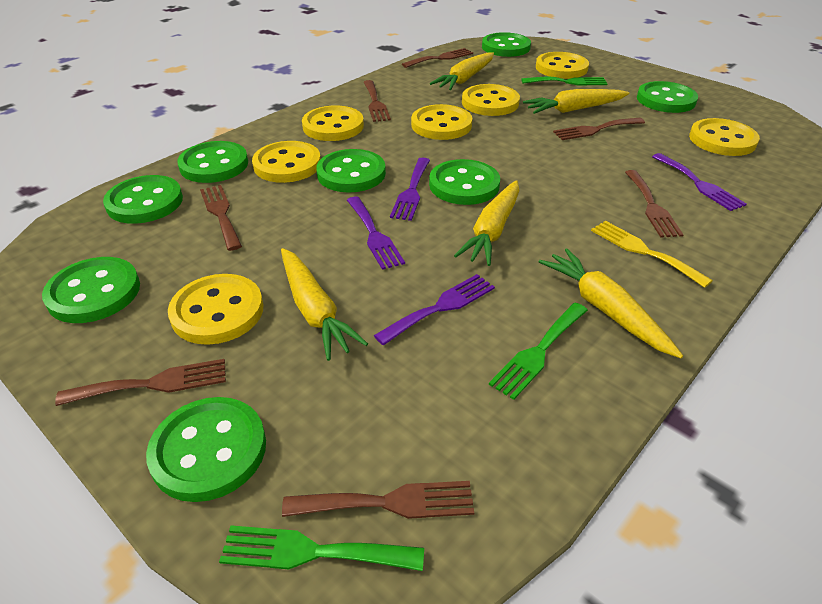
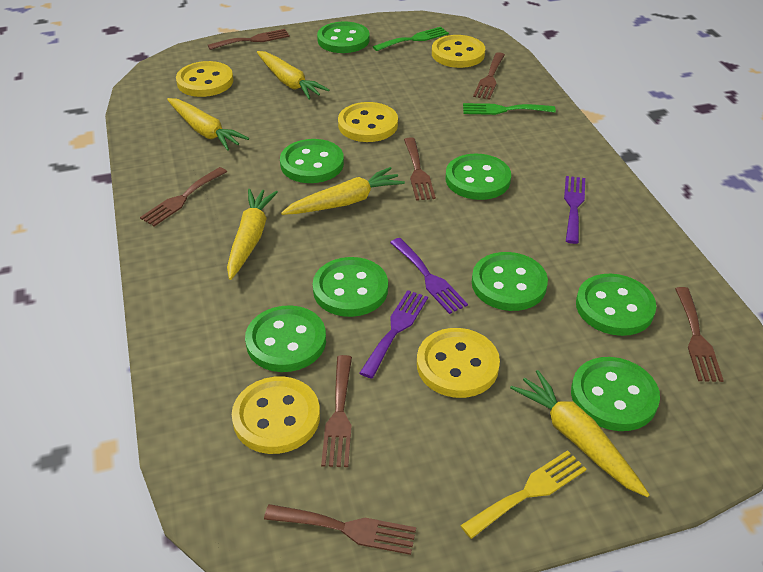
green fork: 3 -> 2
purple fork: 4 -> 3
yellow button: 7 -> 5

